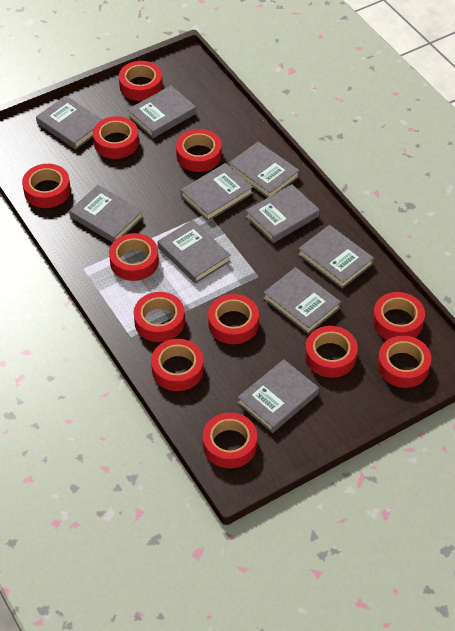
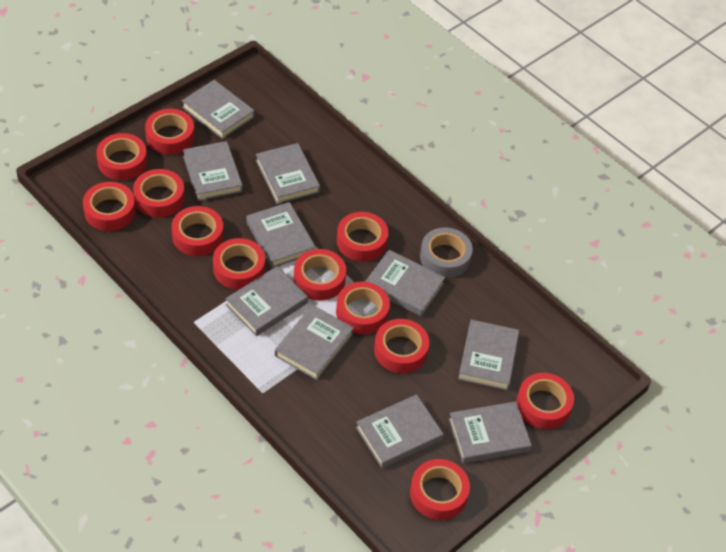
grey tape: 0 -> 1

